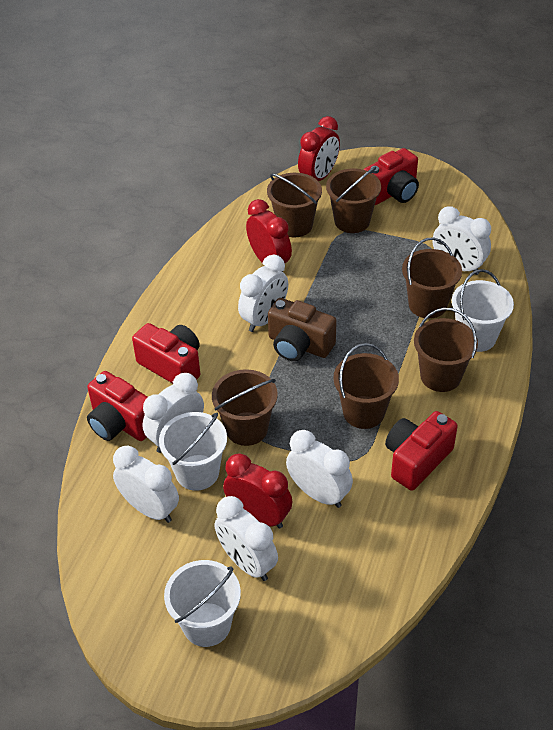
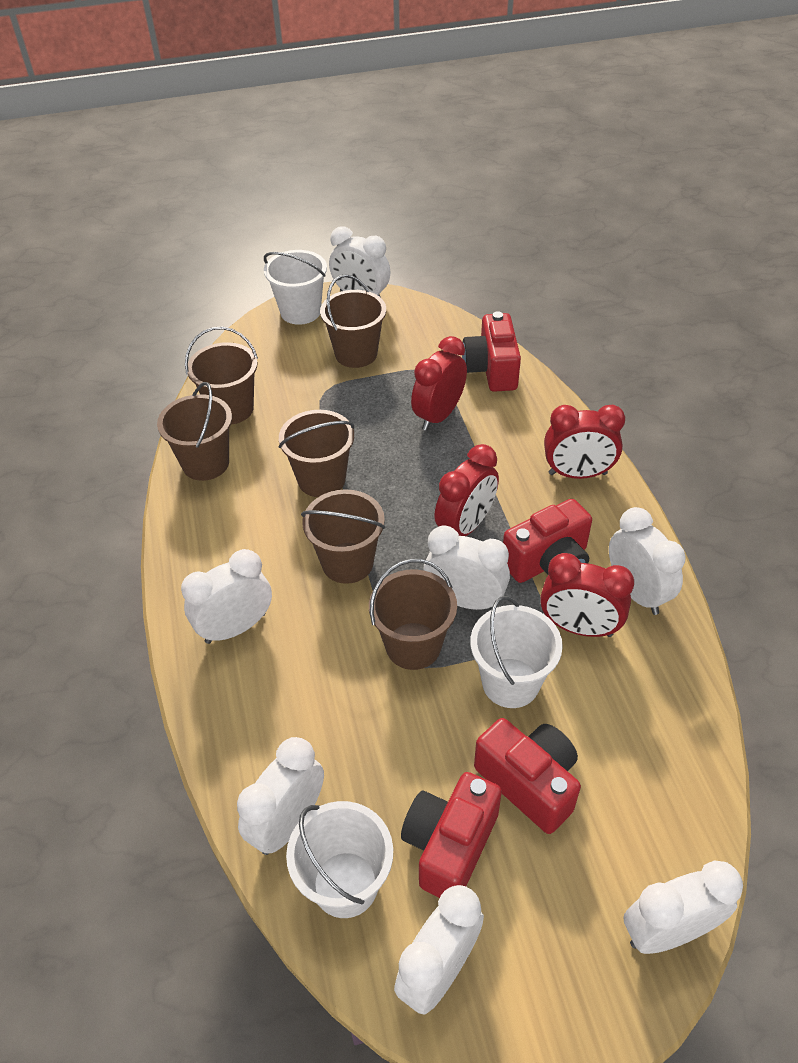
brown camera: 1 -> 0
red clock: 3 -> 4
white clock: 6 -> 7

